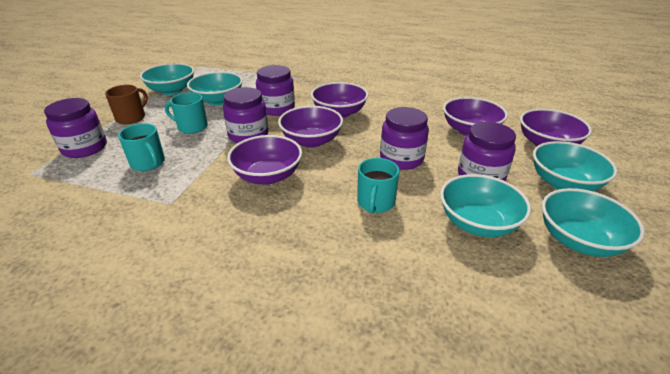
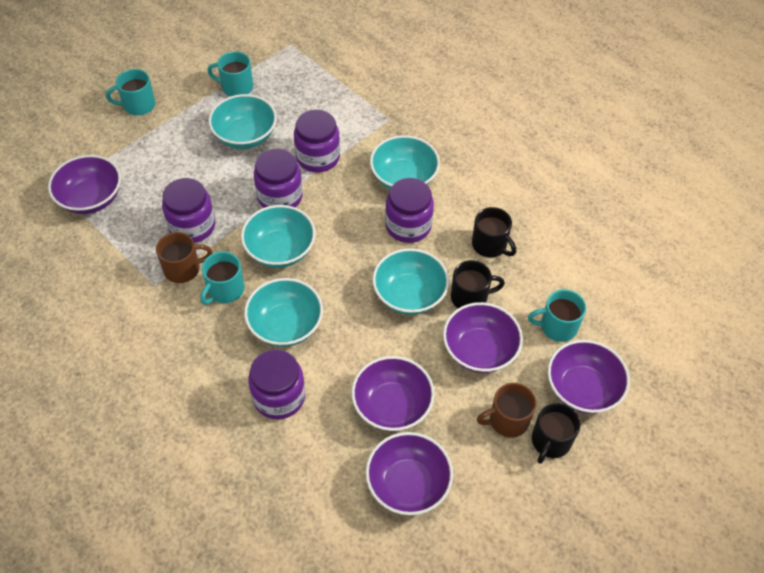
black mug: 0 -> 3
brown mug: 1 -> 2
turquoise mug: 3 -> 4

